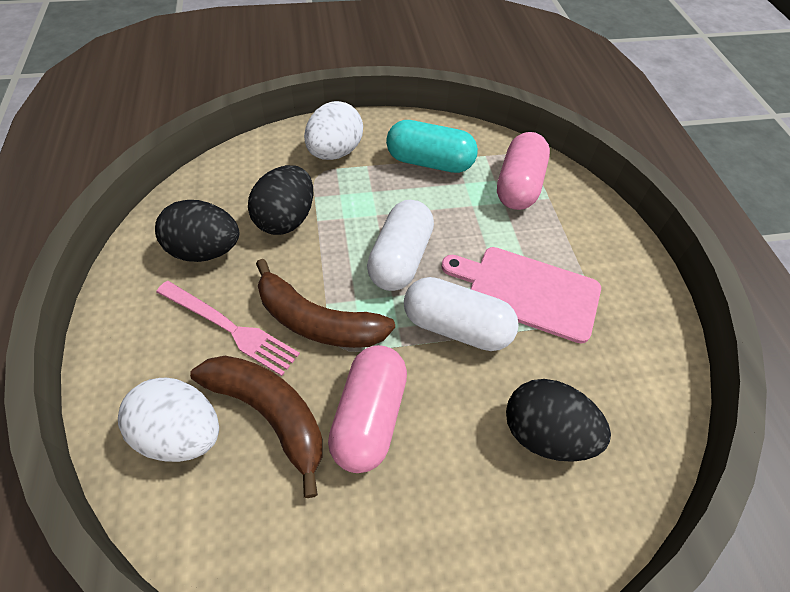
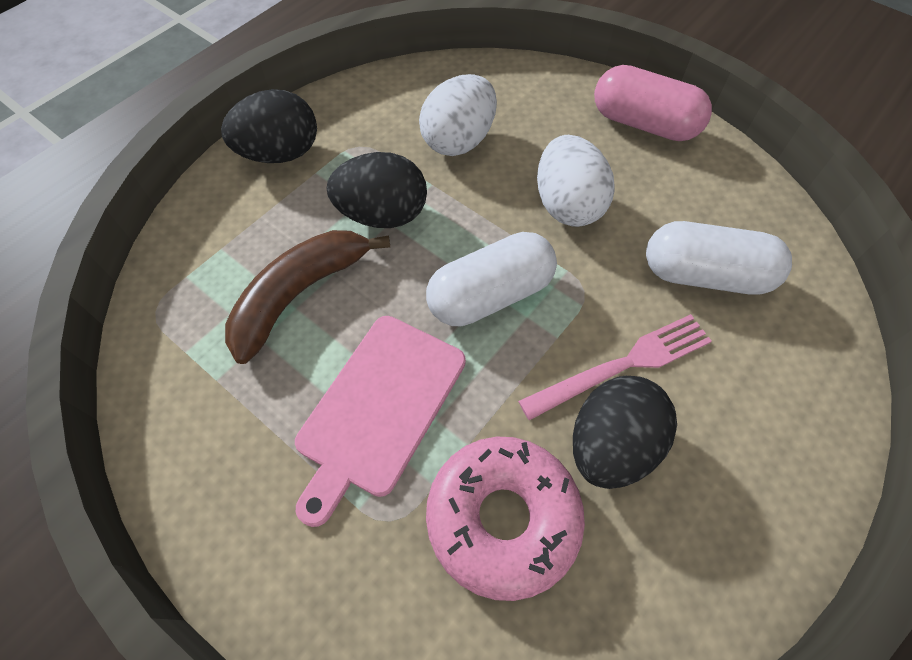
brown banana: 2 -> 1
pink capsule: 2 -> 1
pink donut: 0 -> 1
turquoise capsule: 1 -> 0

